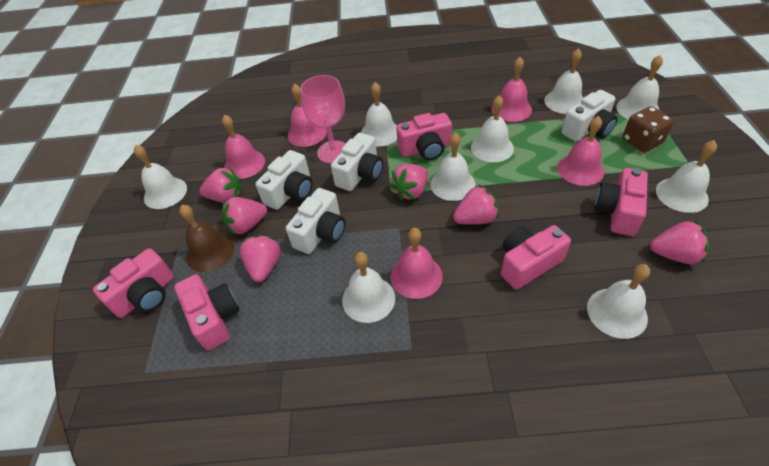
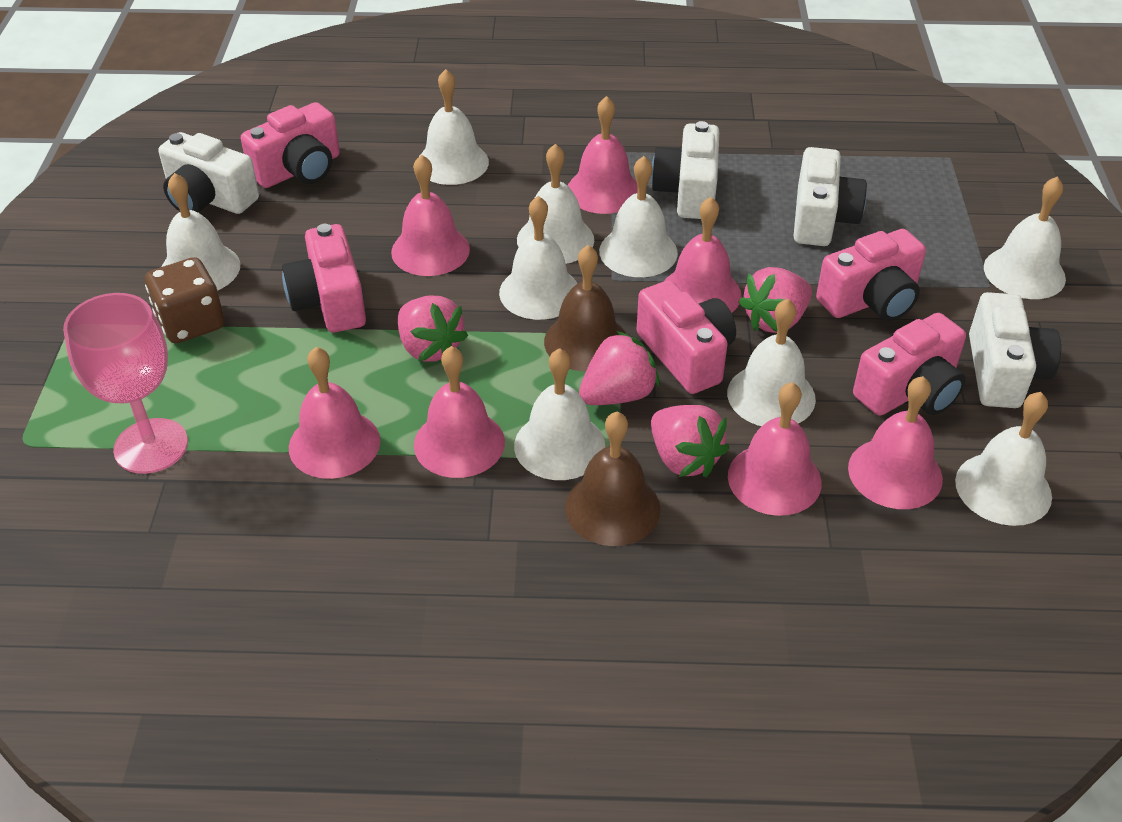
brown bell: 1 -> 2
pink bell: 5 -> 7
pink strawberry: 6 -> 4

